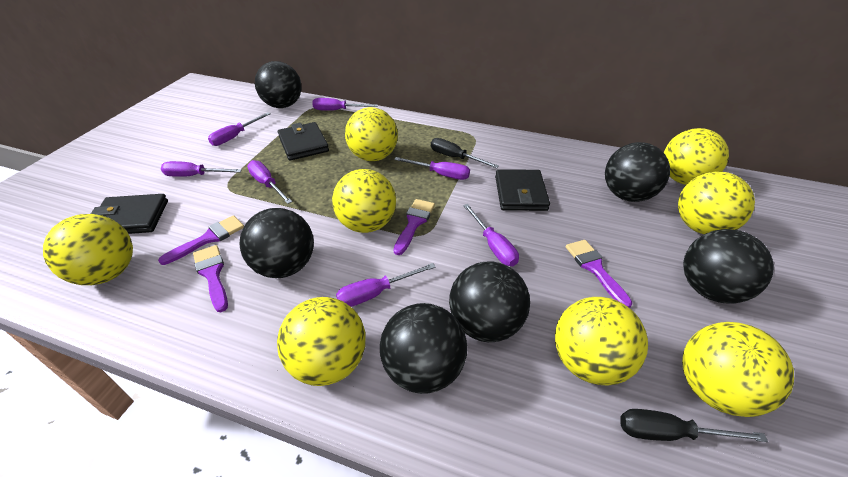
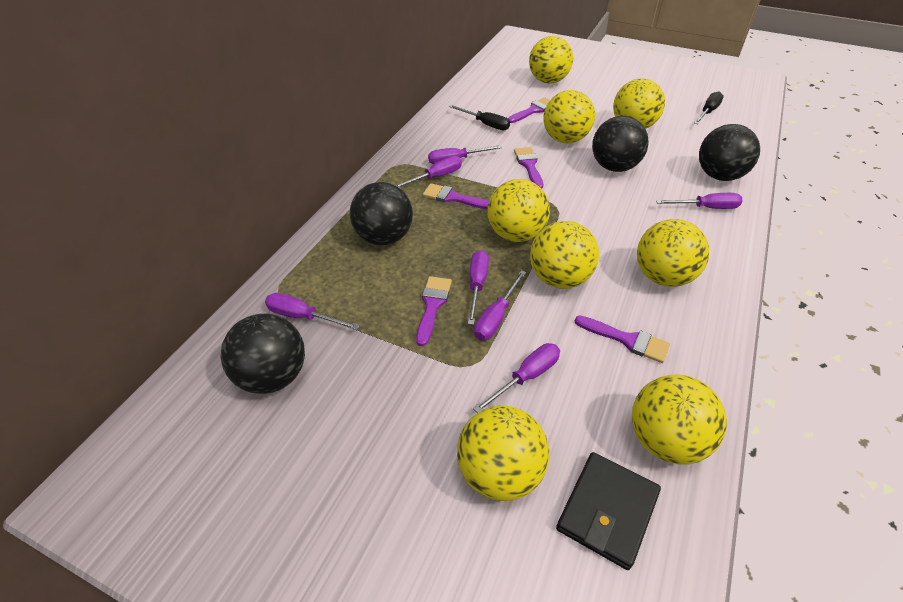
black ball: 6 -> 4
black wallet: 3 -> 1
purple brush: 4 -> 5

